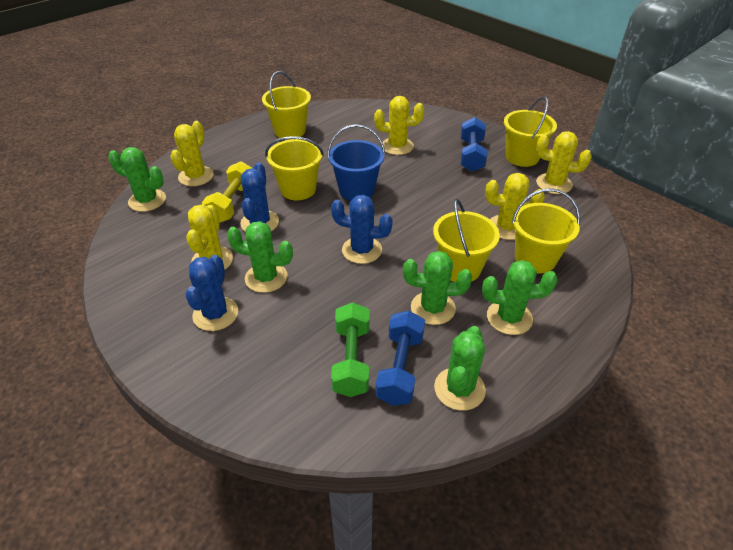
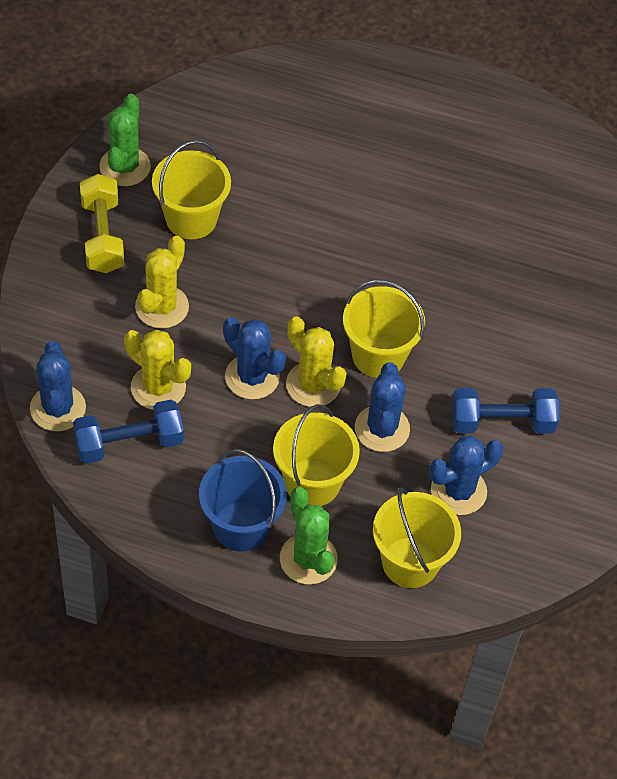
blue cactus: 3 -> 4
green cactus: 5 -> 2
green dumbbell: 1 -> 0
yellow bucket: 5 -> 4
yellow cactus: 5 -> 3

